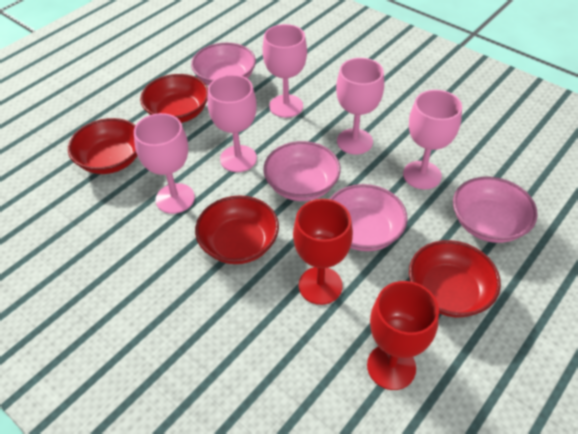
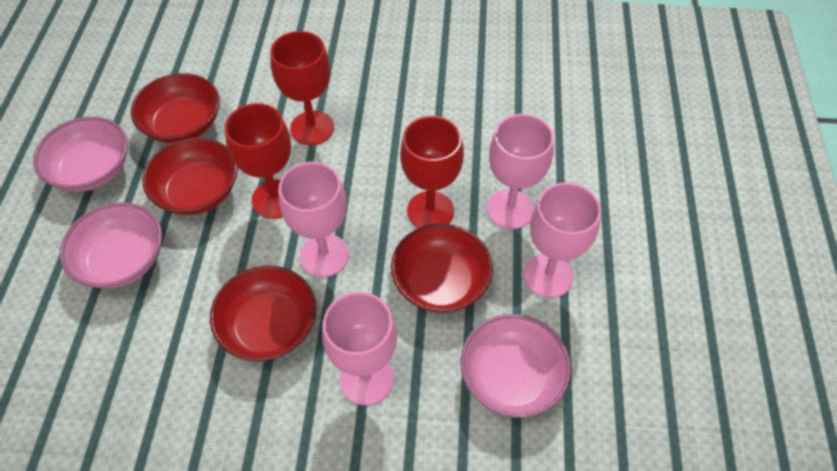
pink bowl: 4 -> 3
pink goblet: 5 -> 4
red goblet: 2 -> 3

